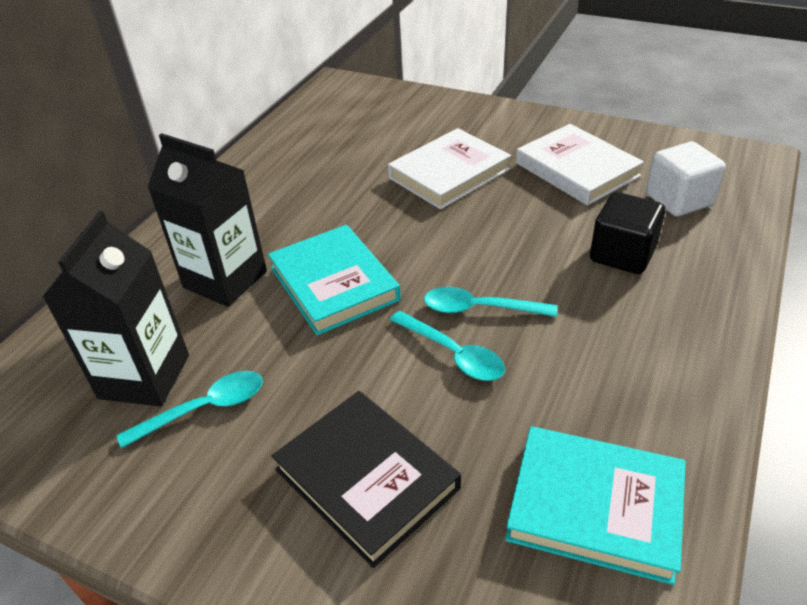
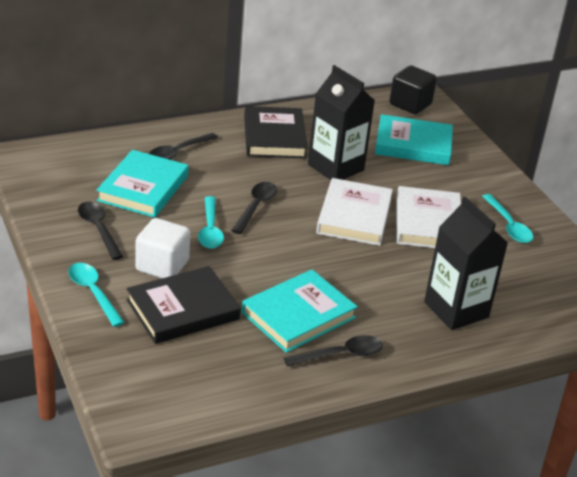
black book: 1 -> 2
black spoon: 0 -> 4
turquoise book: 2 -> 3

